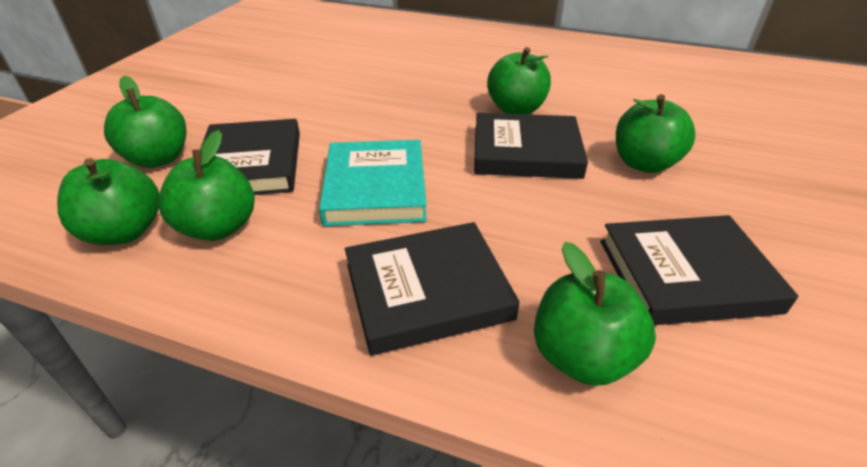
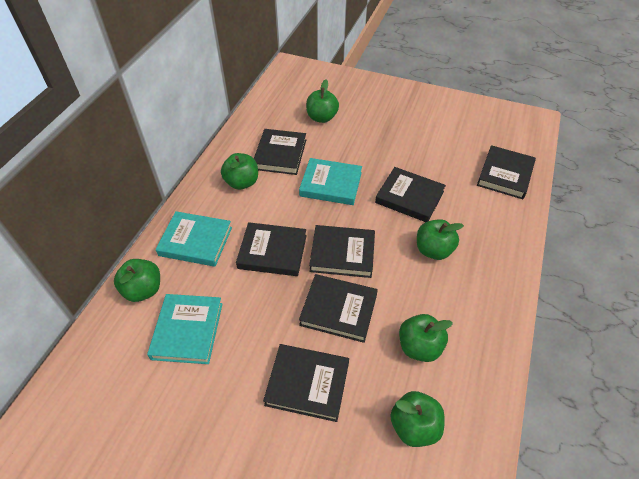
black book: 4 -> 7
turquoise book: 1 -> 3

